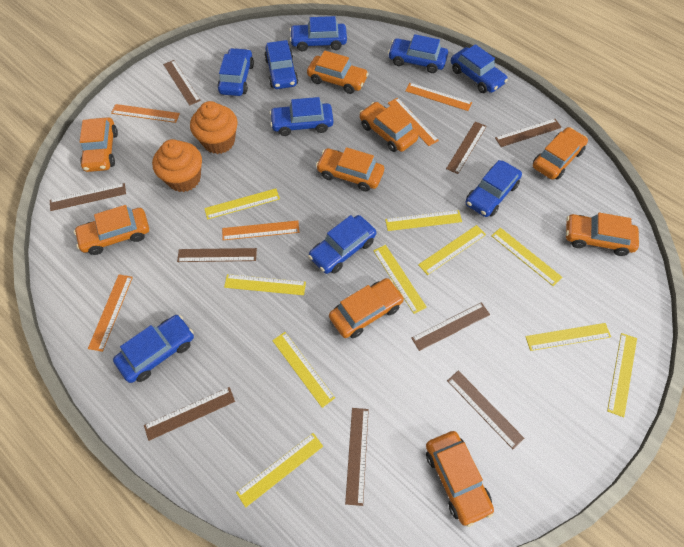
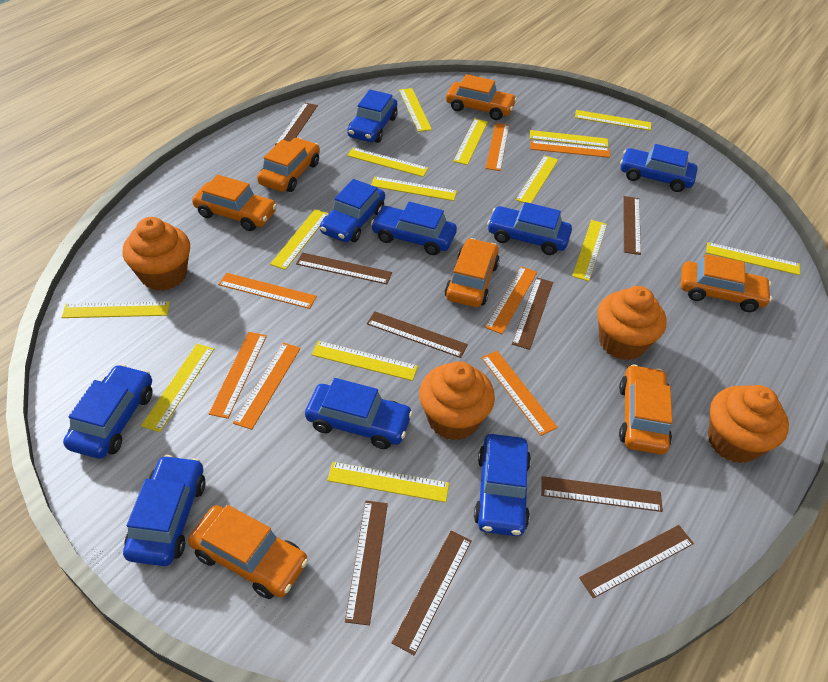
orange car: 9 -> 7
orange cupcake: 2 -> 4
orange ruler: 5 -> 7
yellow ruler: 10 -> 14

